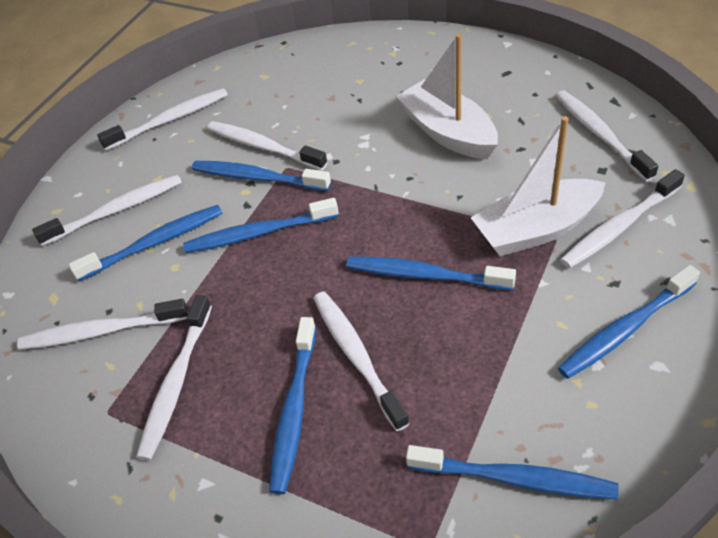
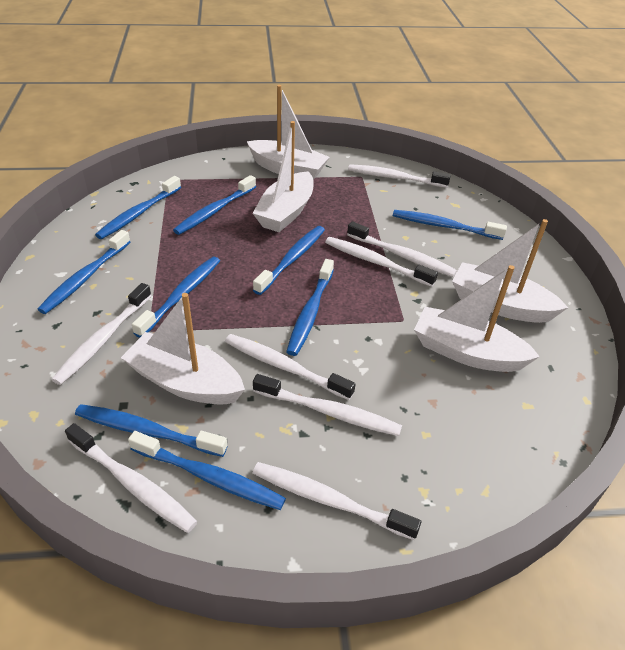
blue toothbrush: 7 -> 9
white boat: 2 -> 5

